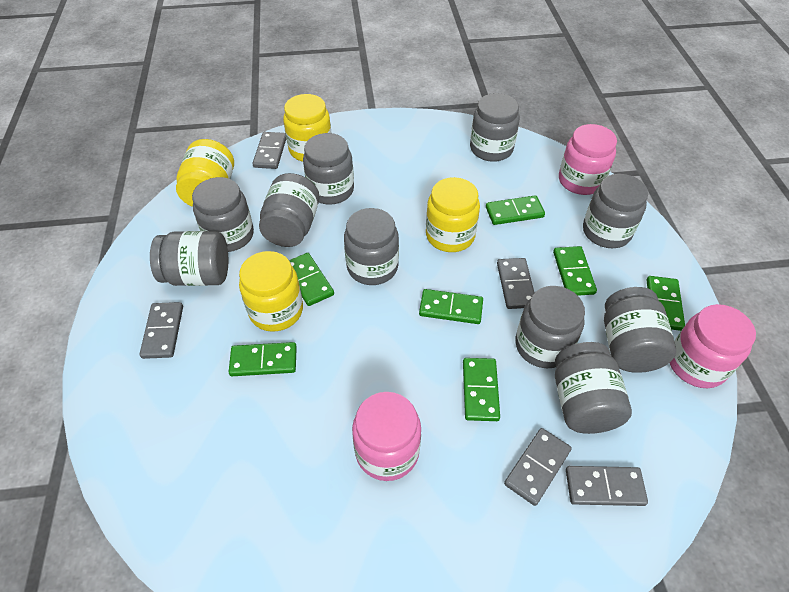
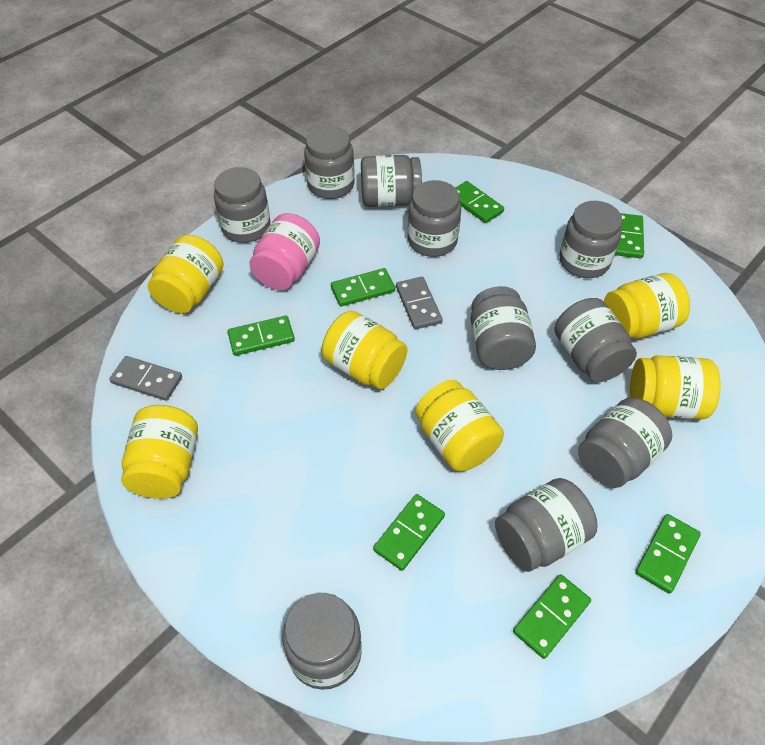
grey domino: 5 -> 2
pink jar: 3 -> 1
yellow jar: 4 -> 6

